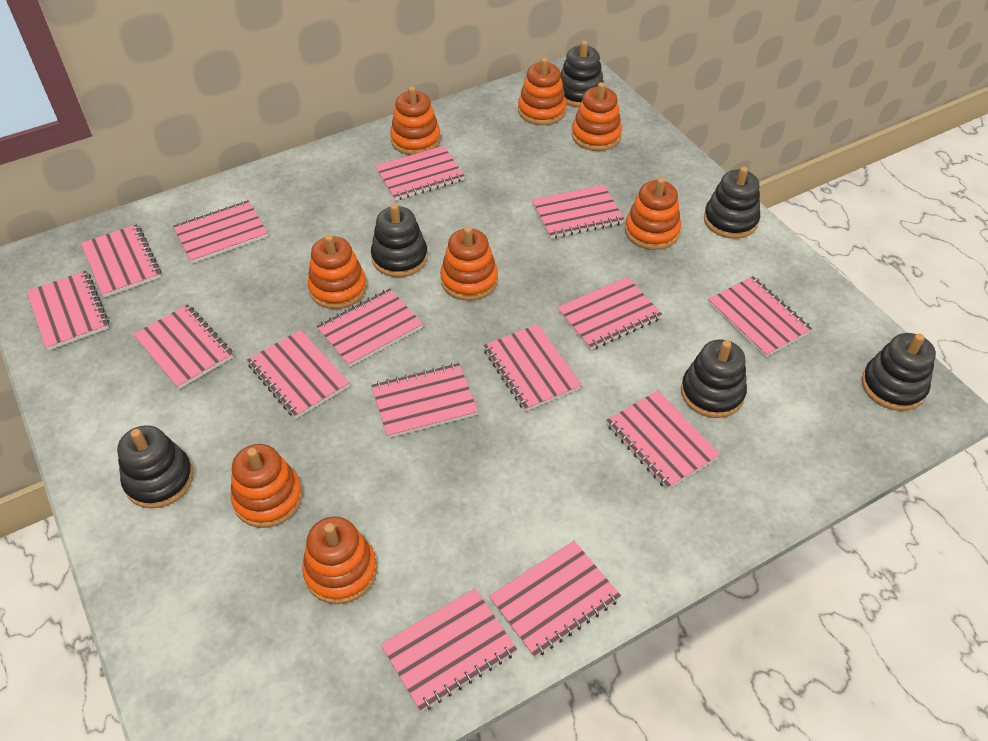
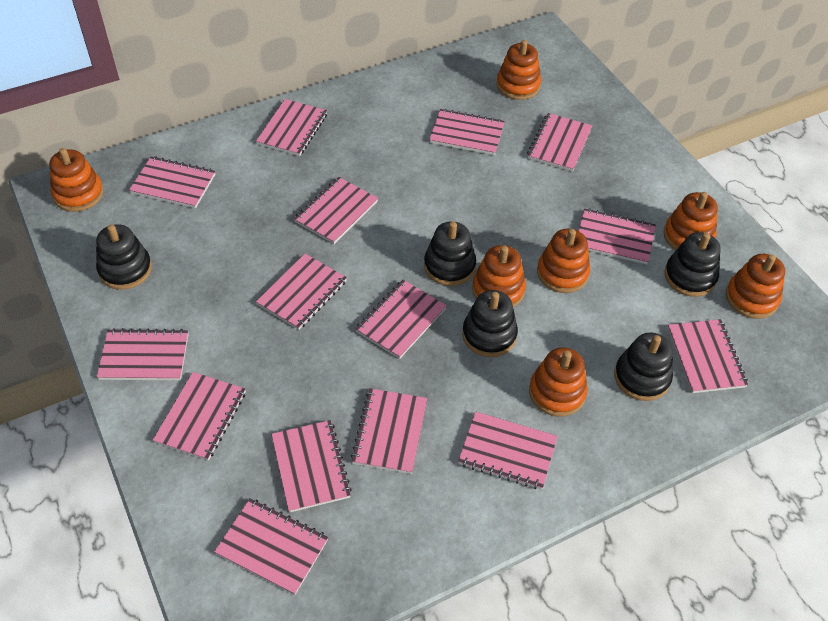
black stacking toy: 6 -> 5
orange stacking toy: 8 -> 7

